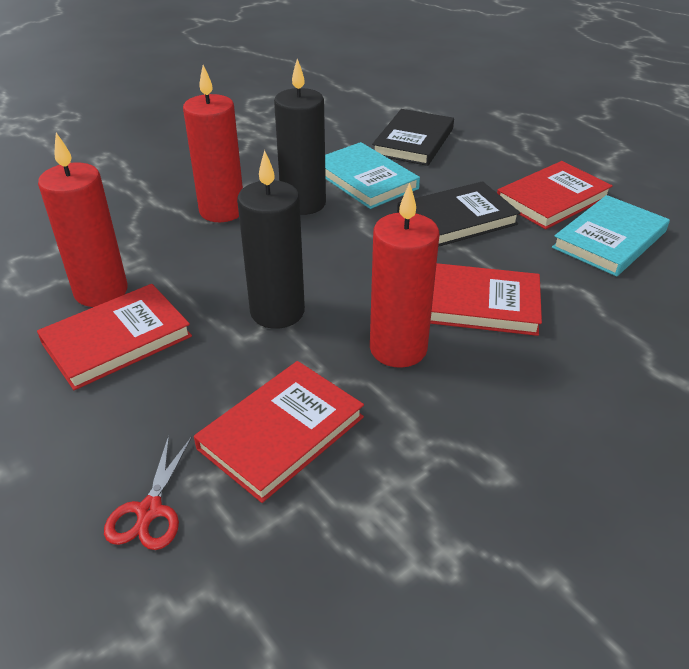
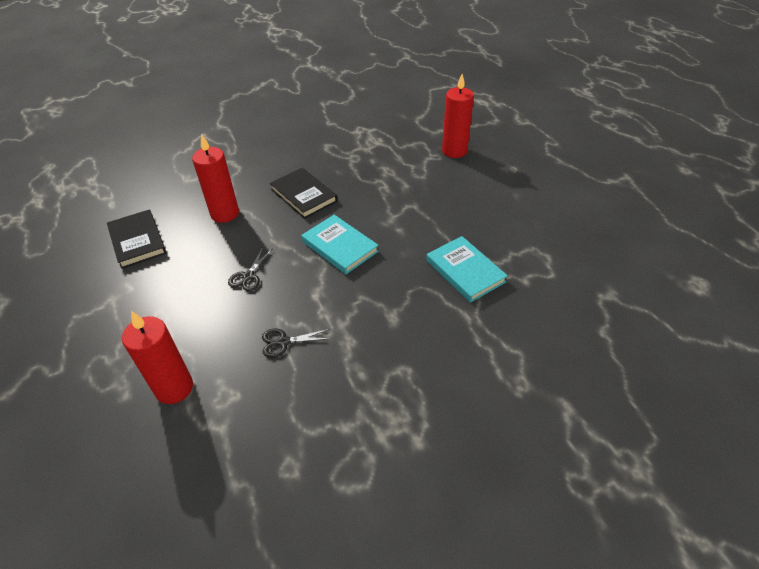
black candle: 2 -> 0
black scissors: 0 -> 2
red book: 4 -> 0
red scissors: 1 -> 0

